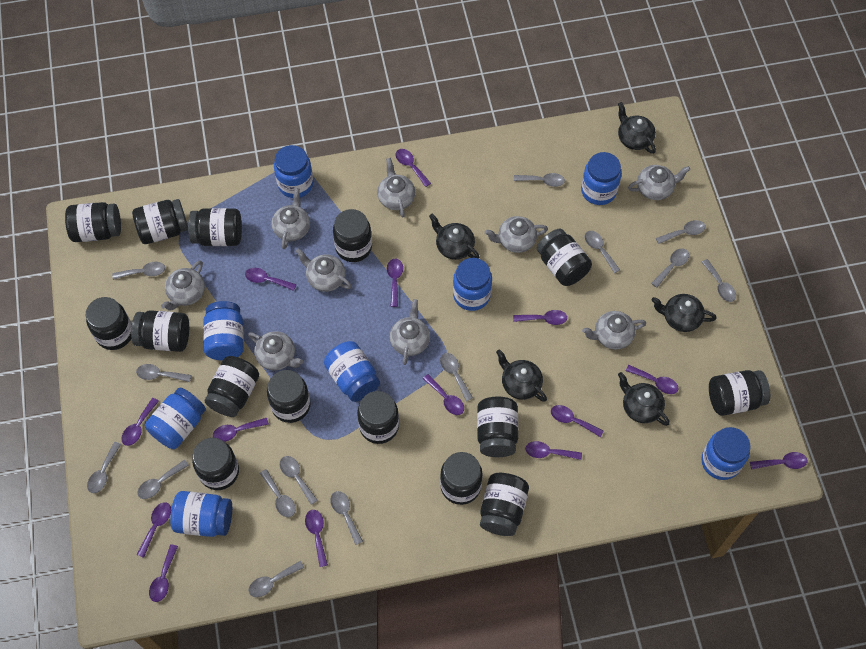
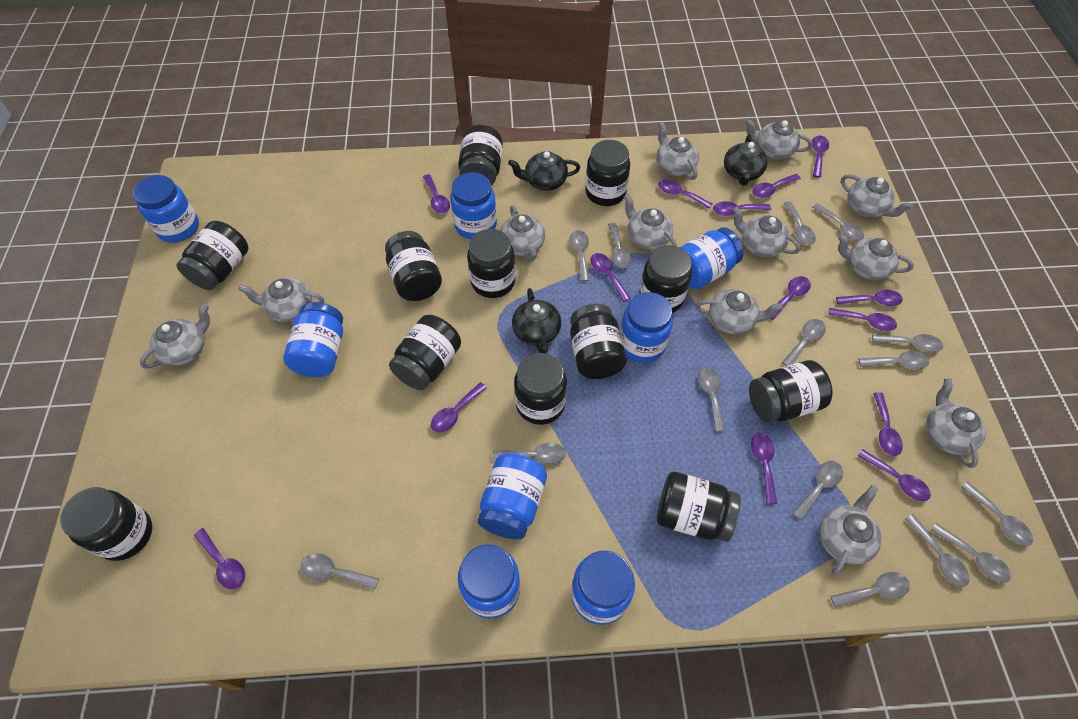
black jar: 15 -> 12
black teapot: 5 -> 3
grey spoon: 14 -> 15
grey teapot: 9 -> 12

